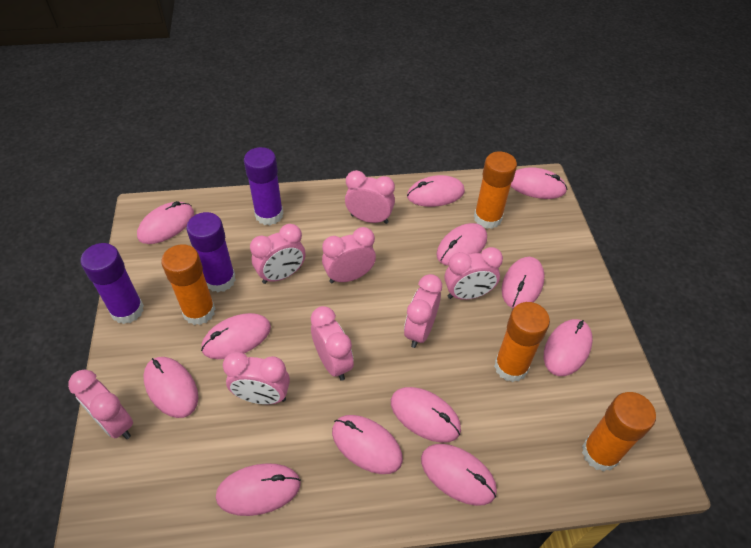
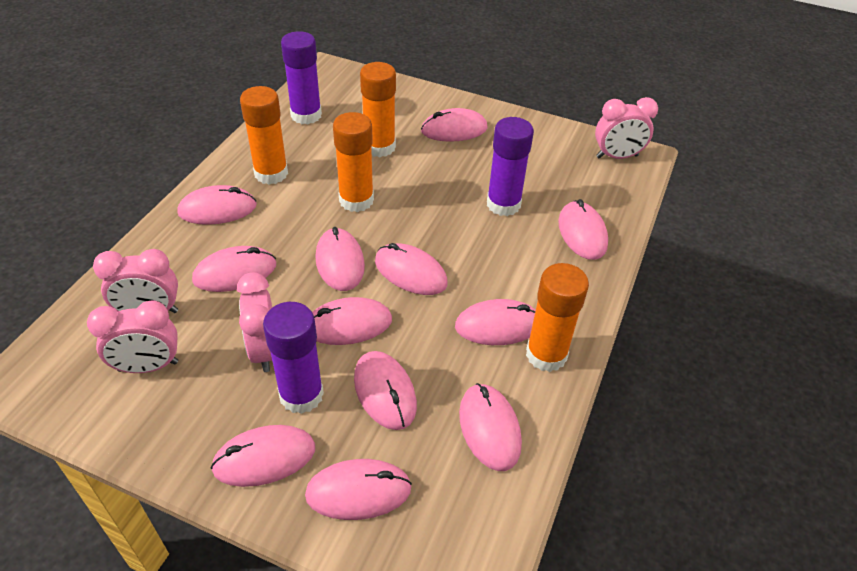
pink clock: 8 -> 4

